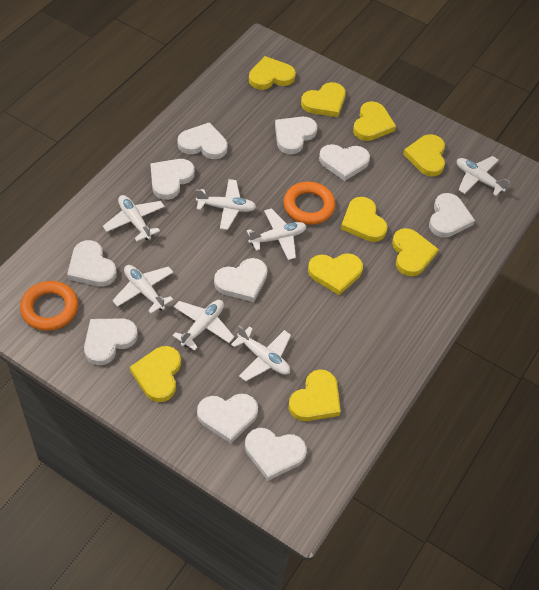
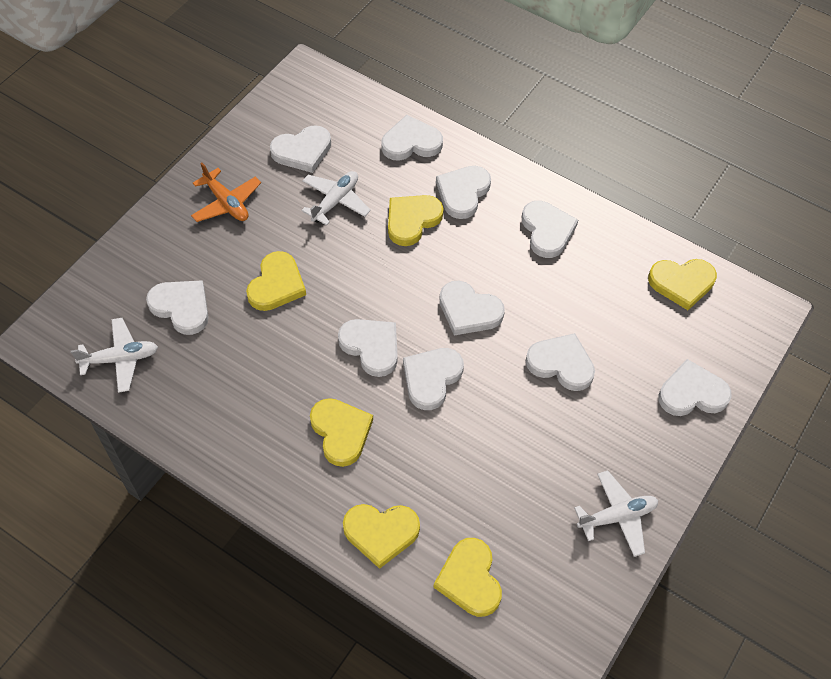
orange plane: 0 -> 1
orange ring: 2 -> 0
white plane: 7 -> 3
yellow heart: 9 -> 6

